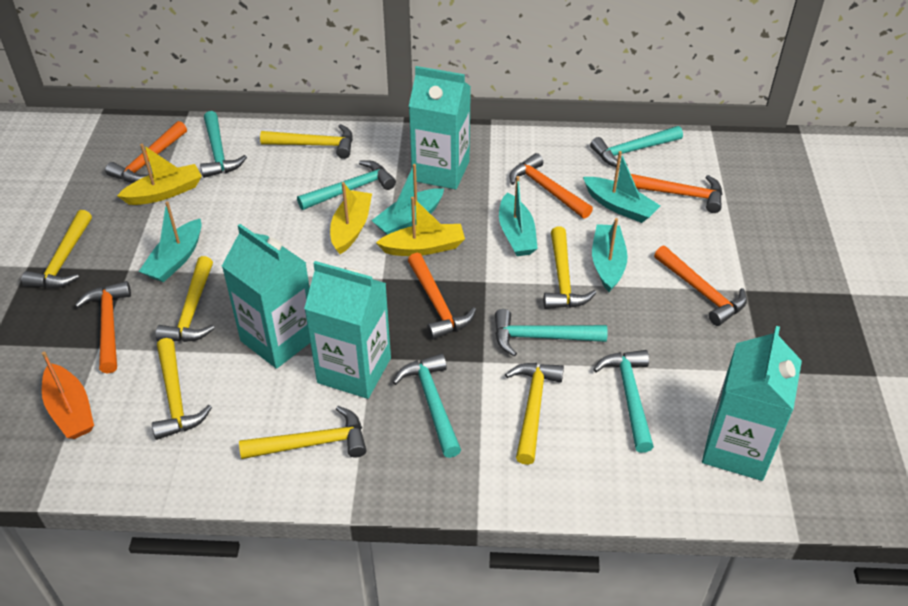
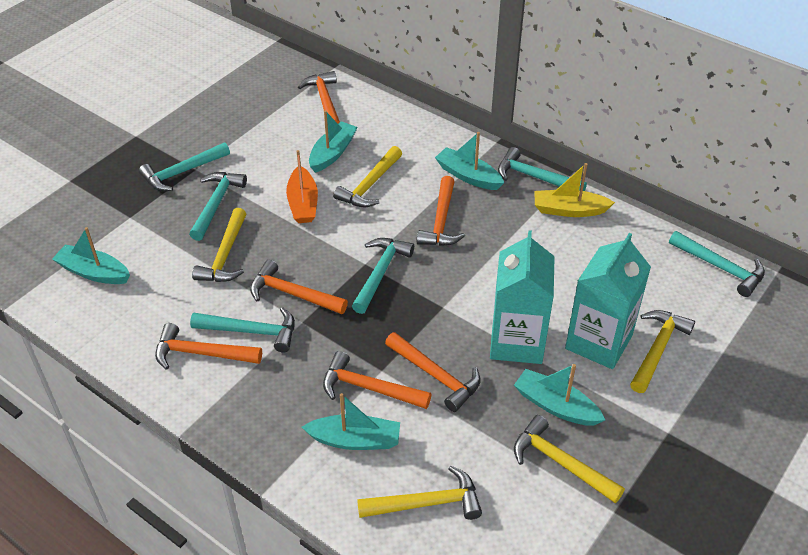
turquoise carton: 4 -> 2
yellow boat: 3 -> 1
yellow hammer: 7 -> 5

